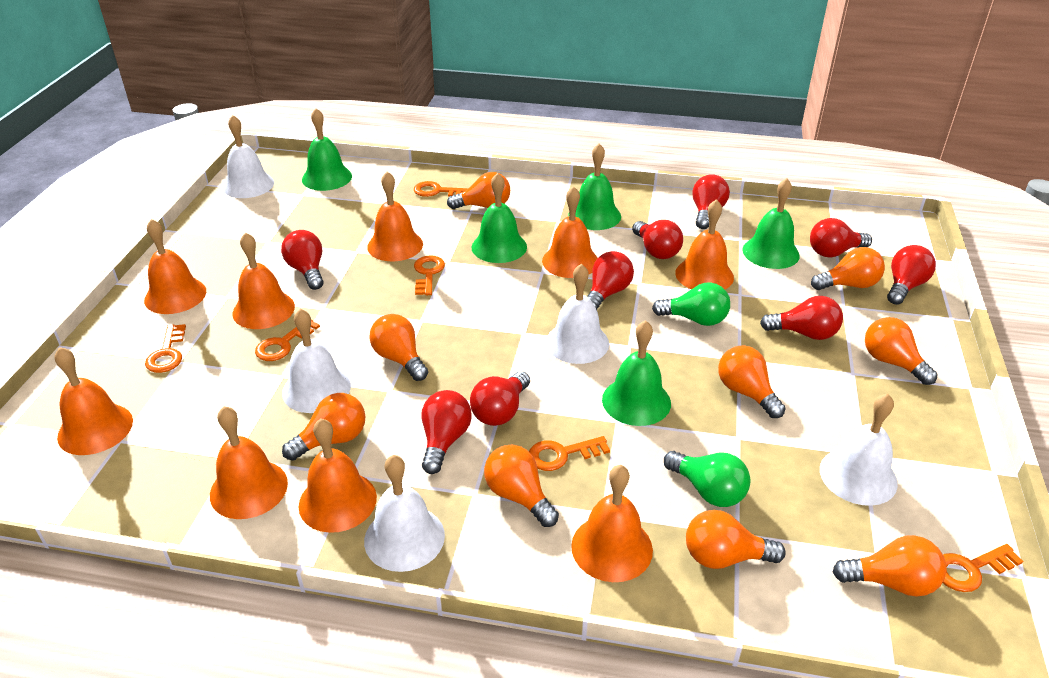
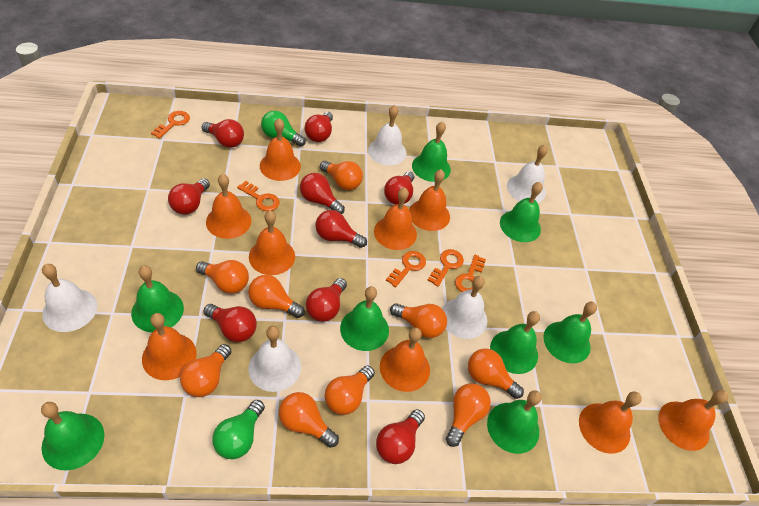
green bell: 5 -> 8
orange key: 6 -> 5

